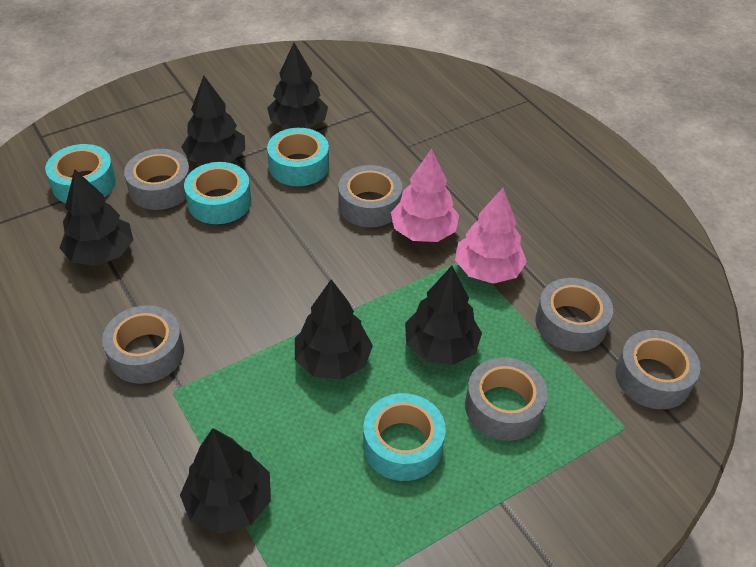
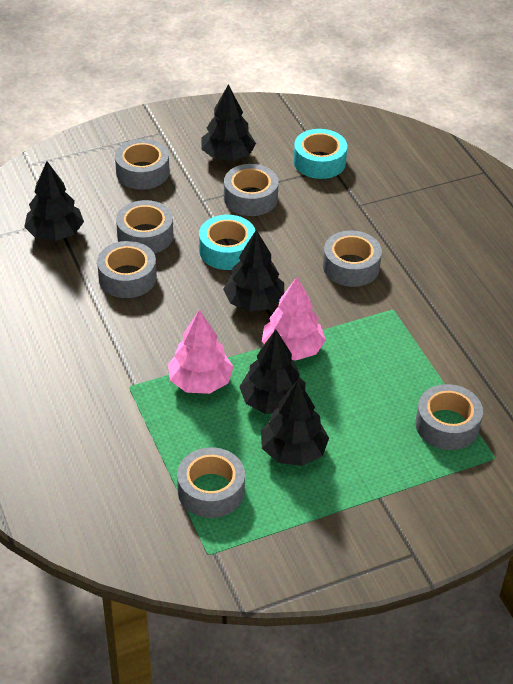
black tree: 6 -> 5
grey tape: 6 -> 7
turquoise tape: 4 -> 2

